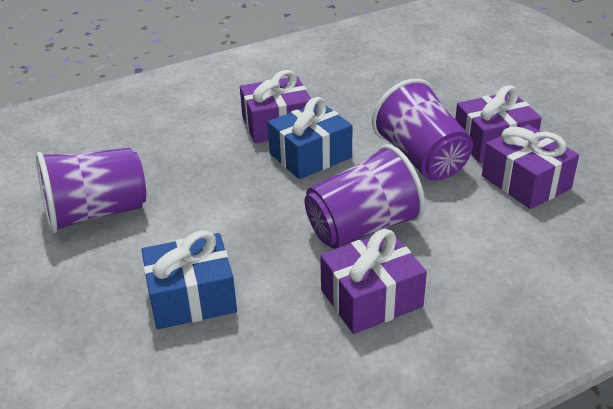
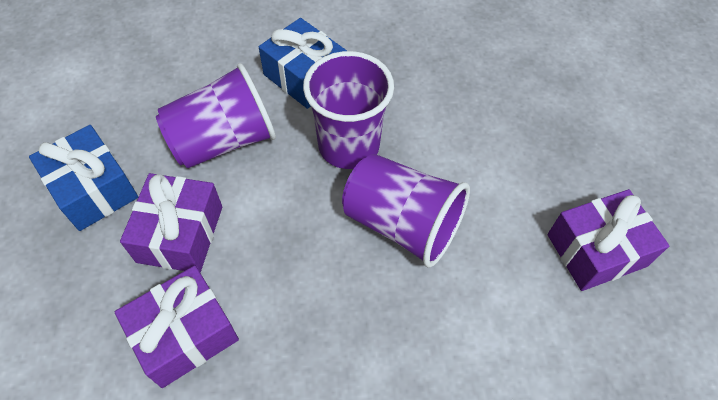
purple gift: 4 -> 3

